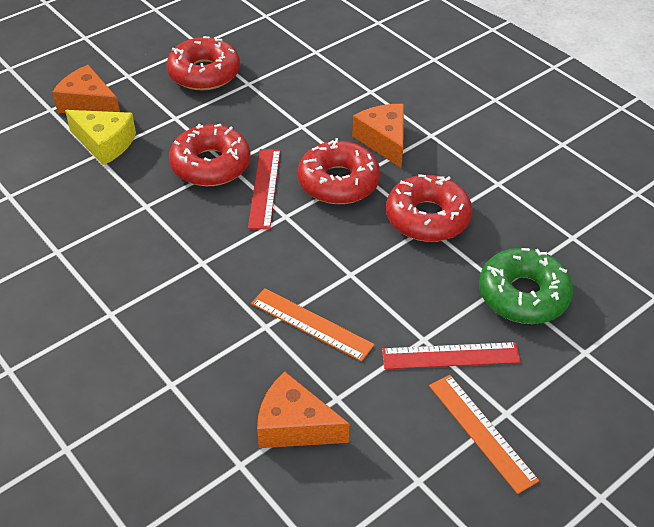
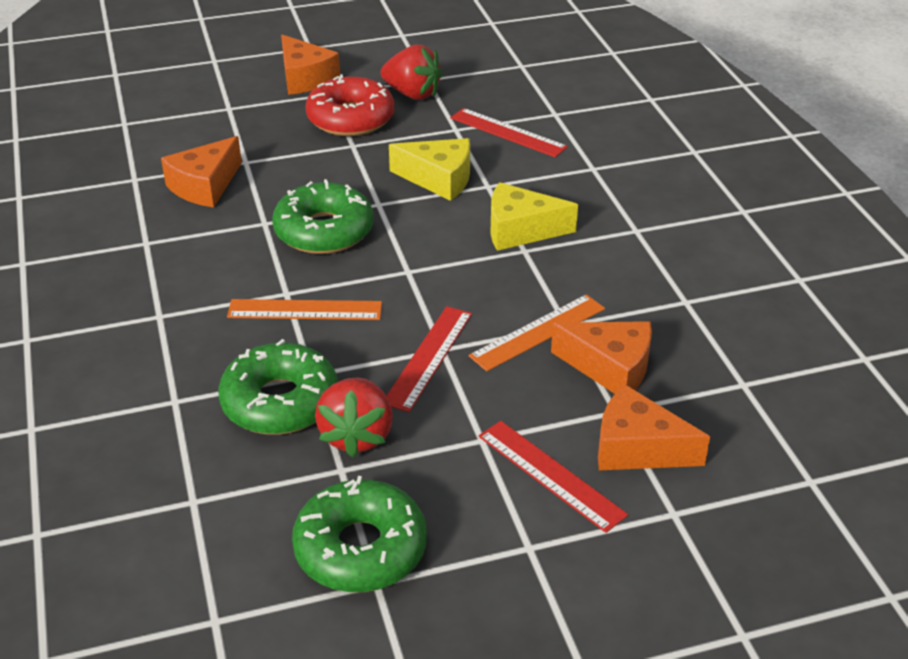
green donut: 1 -> 3
orange cheese: 3 -> 4
red donut: 4 -> 1
red ruler: 2 -> 3
red strawberry: 0 -> 2
yellow cheese: 1 -> 2

